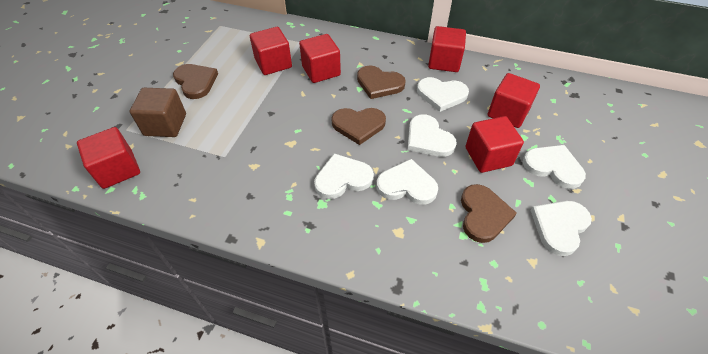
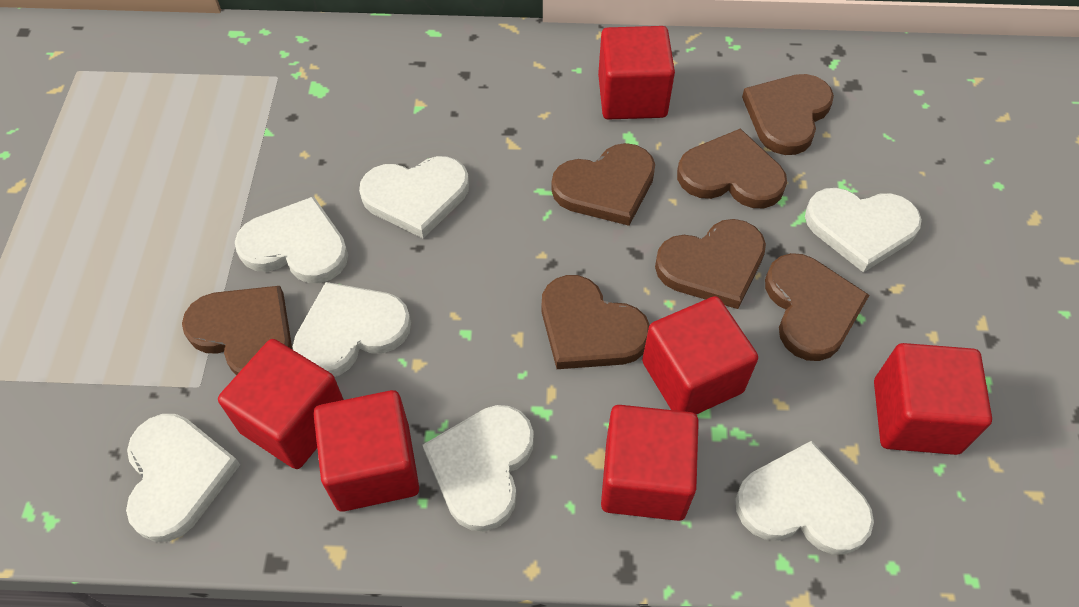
brown cube: 1 -> 0
brown heart: 4 -> 7
white heart: 6 -> 7

